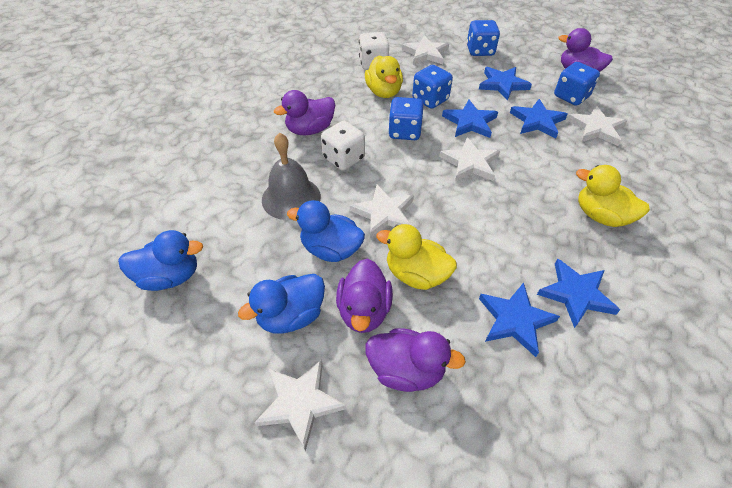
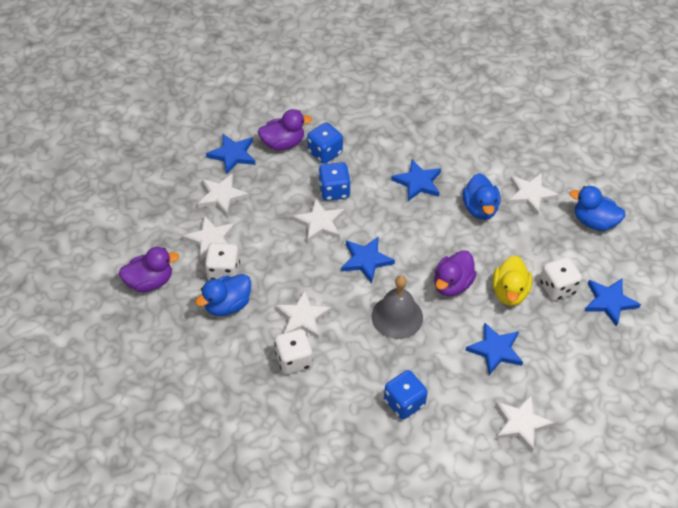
blue dice: 4 -> 3
purple duck: 4 -> 3
white dice: 2 -> 3
white star: 5 -> 6
yellow duck: 3 -> 1

